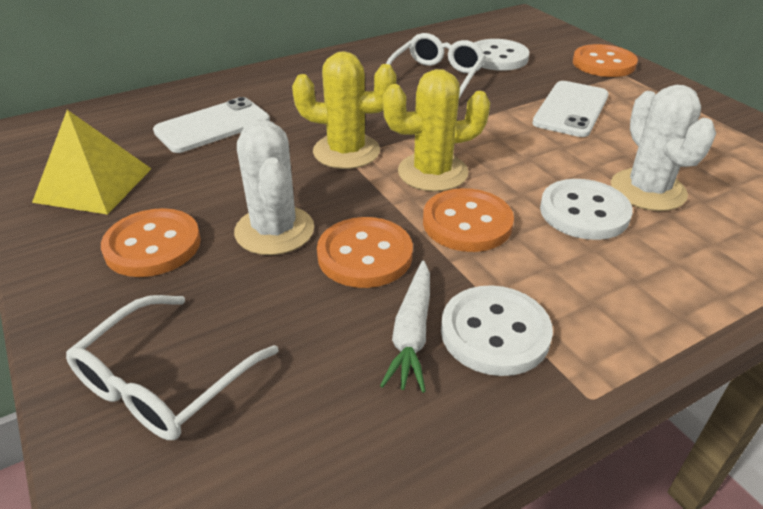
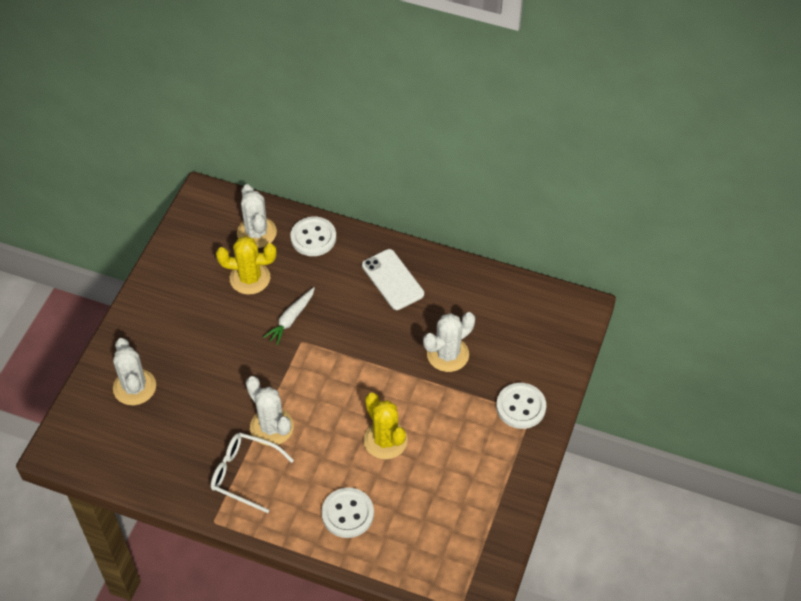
orange button: 4 -> 0
white cactus: 2 -> 4
white glasses: 2 -> 1
white phone: 2 -> 1
yellow pyramid: 1 -> 0

